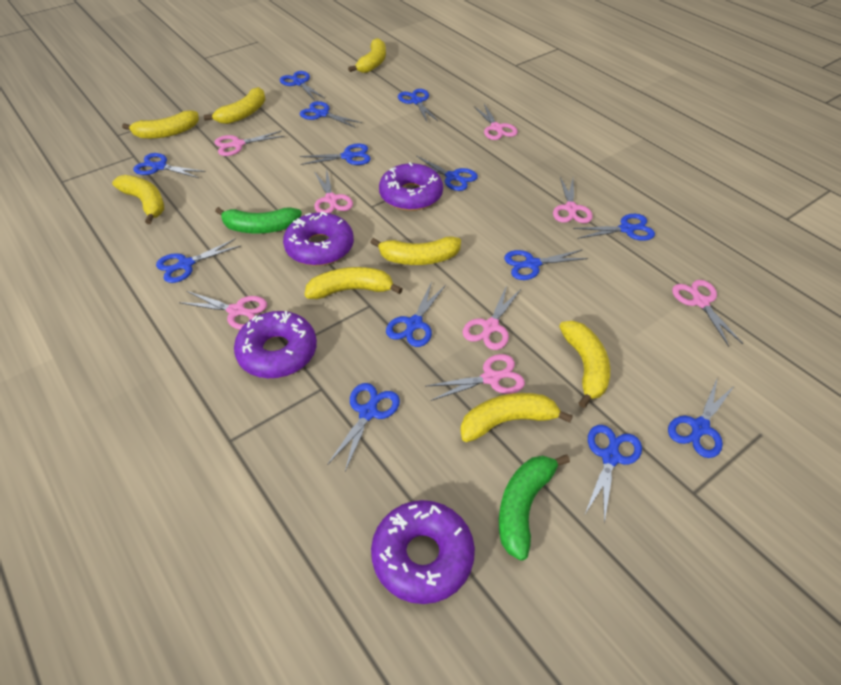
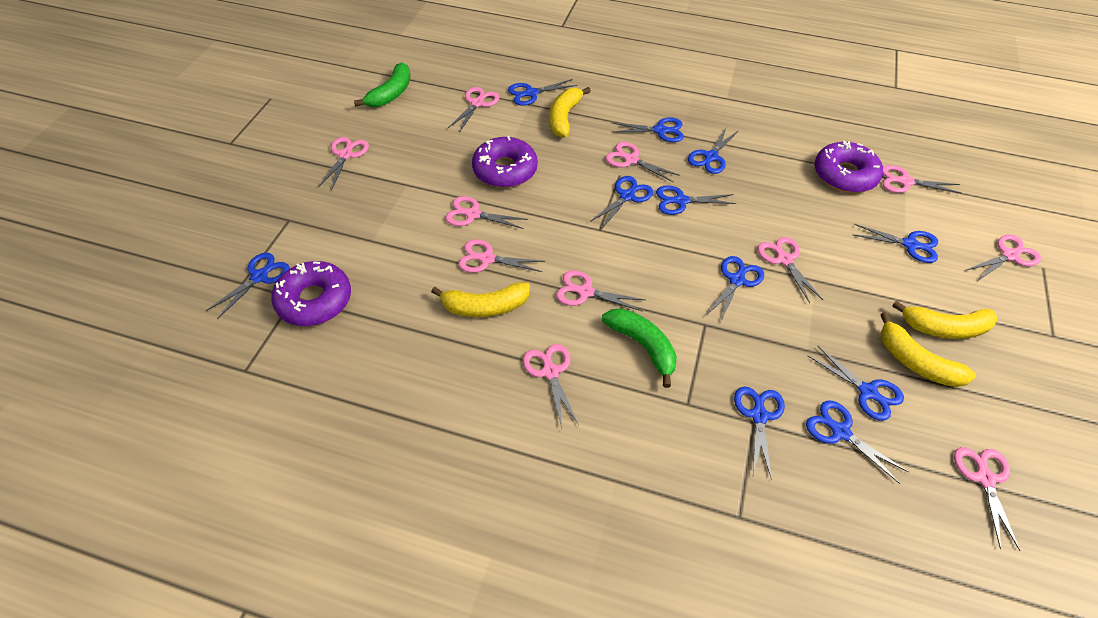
blue scissors: 13 -> 11
pink scissors: 8 -> 11
purple donut: 4 -> 3
yellow banana: 8 -> 4

